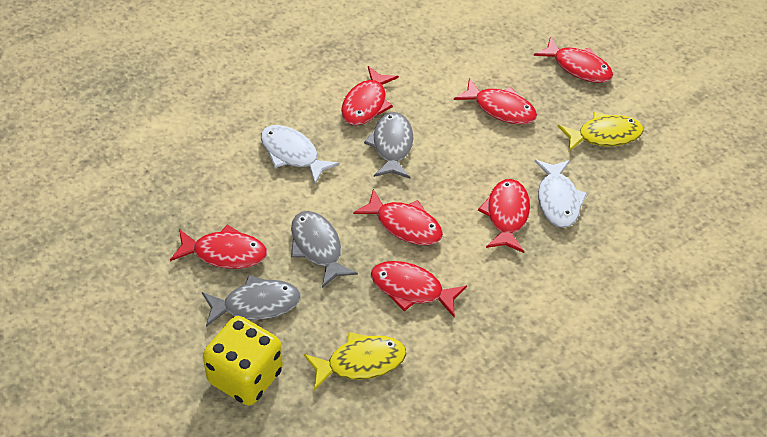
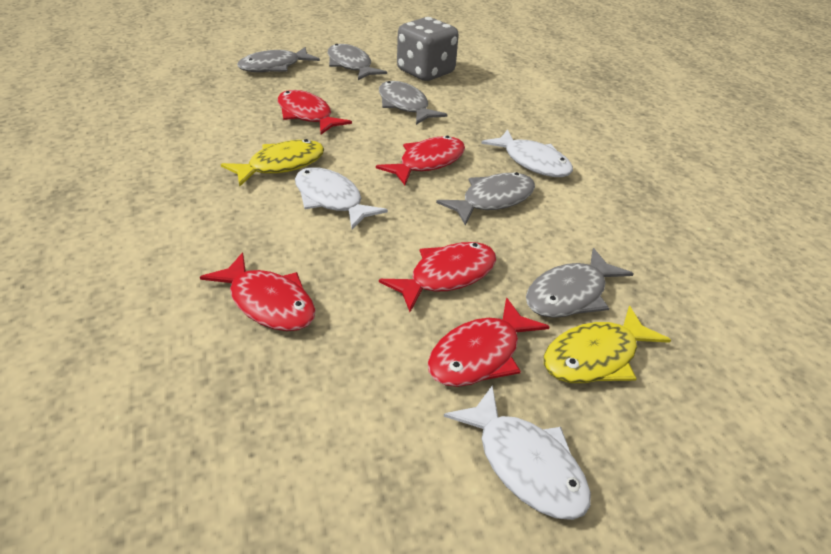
grey dice: 0 -> 1
grey fish: 3 -> 5
red fish: 7 -> 5
white fish: 2 -> 3
yellow dice: 1 -> 0

